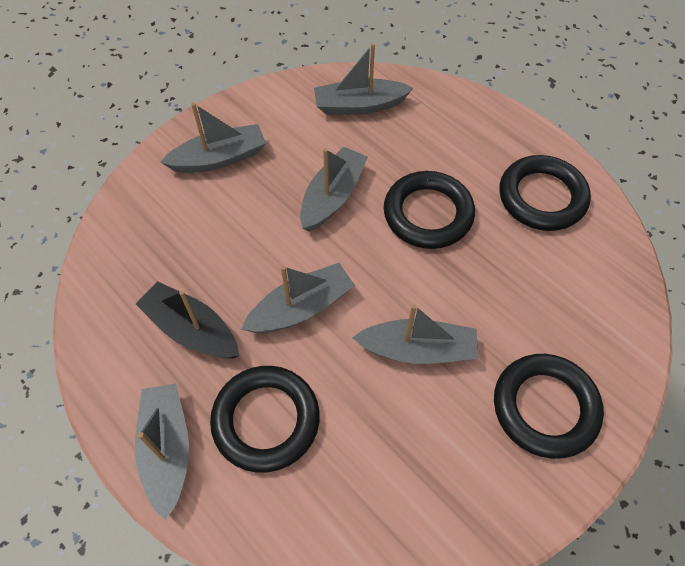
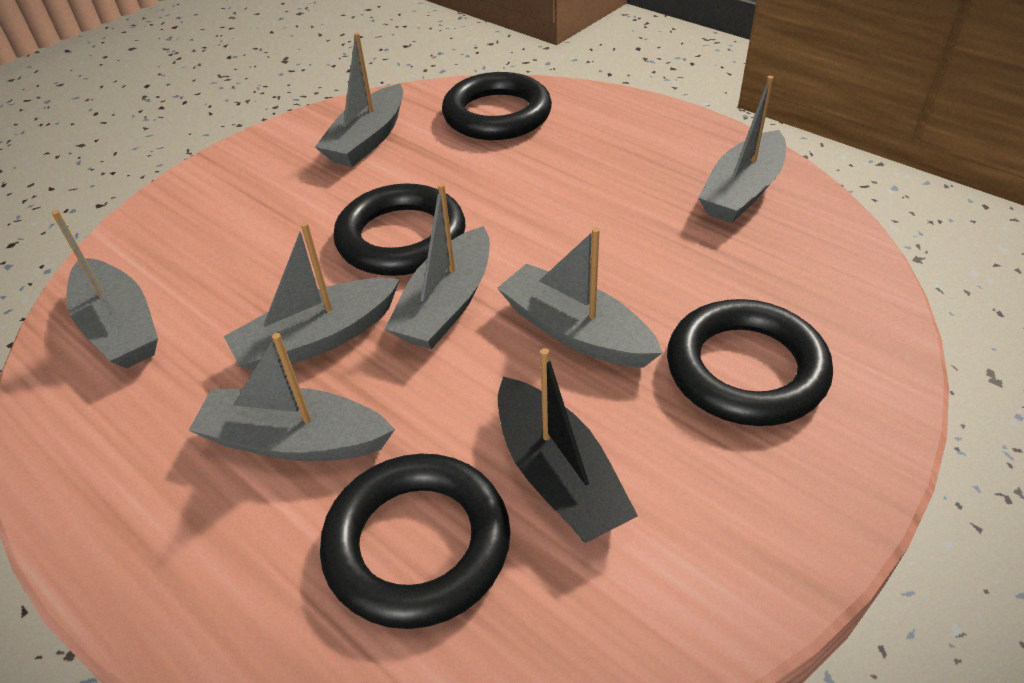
grey boat: 6 -> 7

